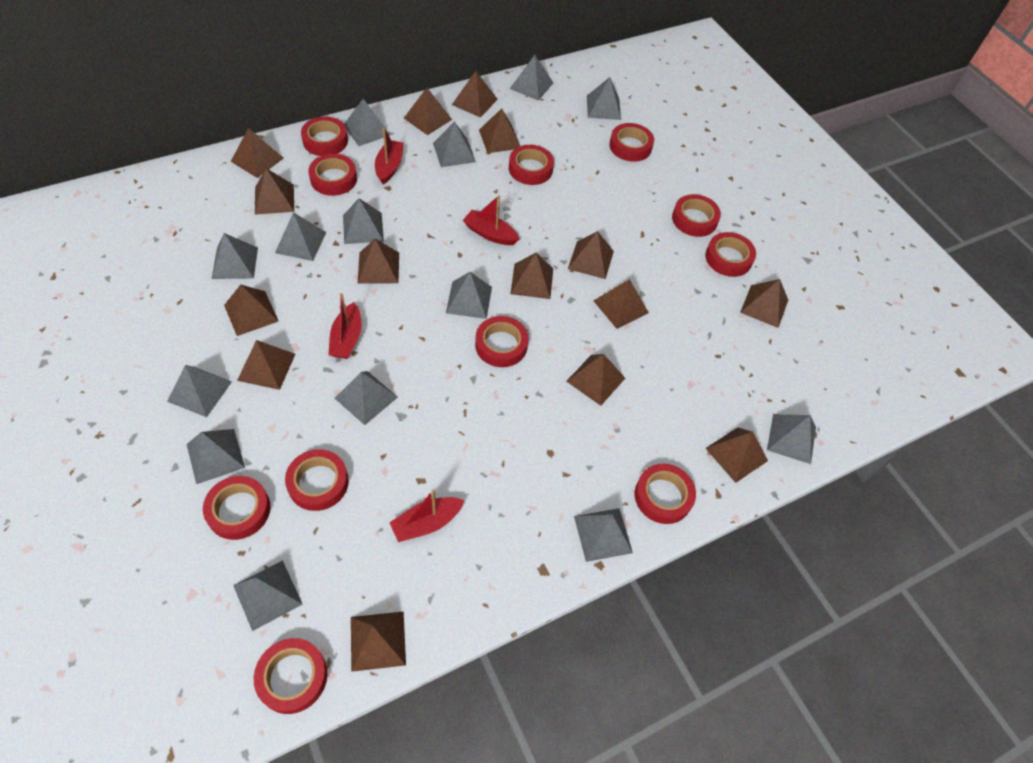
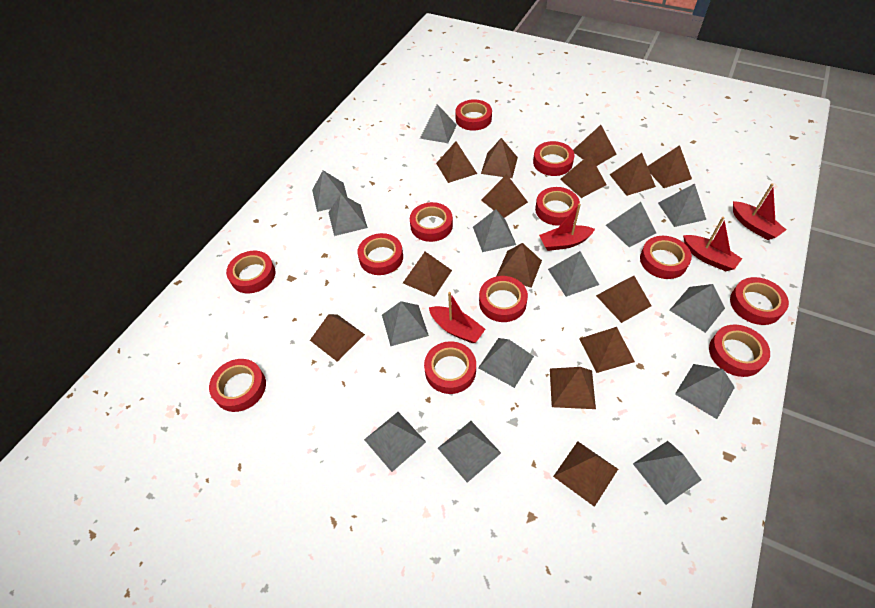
brown pyramid: 15 -> 14
red tape: 11 -> 12

